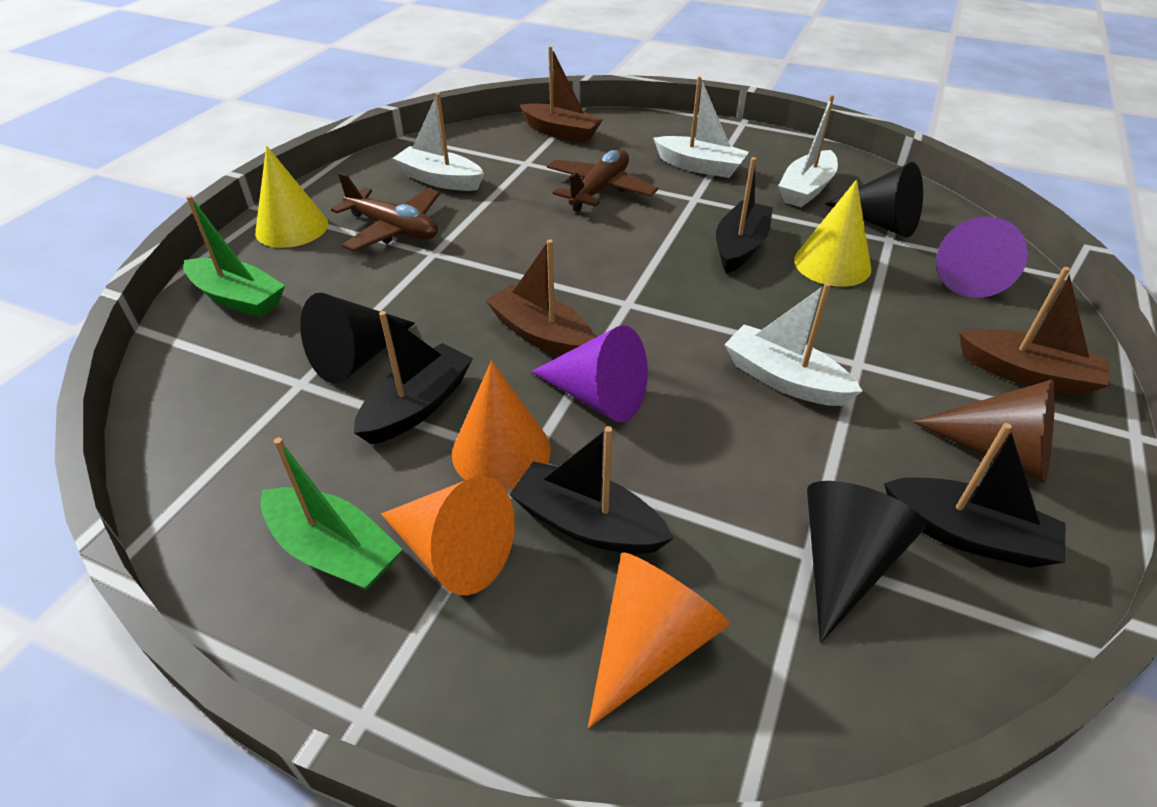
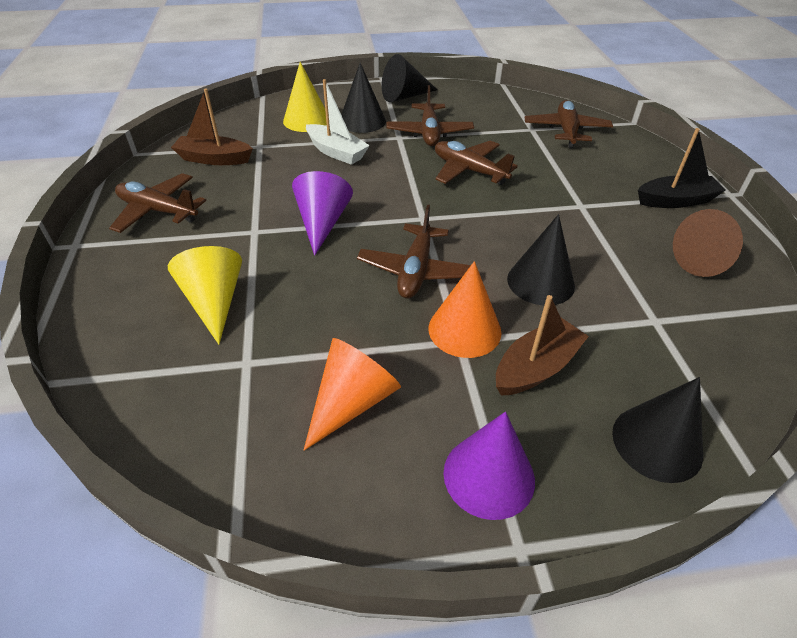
black boat: 4 -> 1
black cone: 3 -> 4
brown boat: 3 -> 2
brown plane: 2 -> 5
green boat: 2 -> 0
orange cone: 3 -> 2
white boat: 4 -> 1

